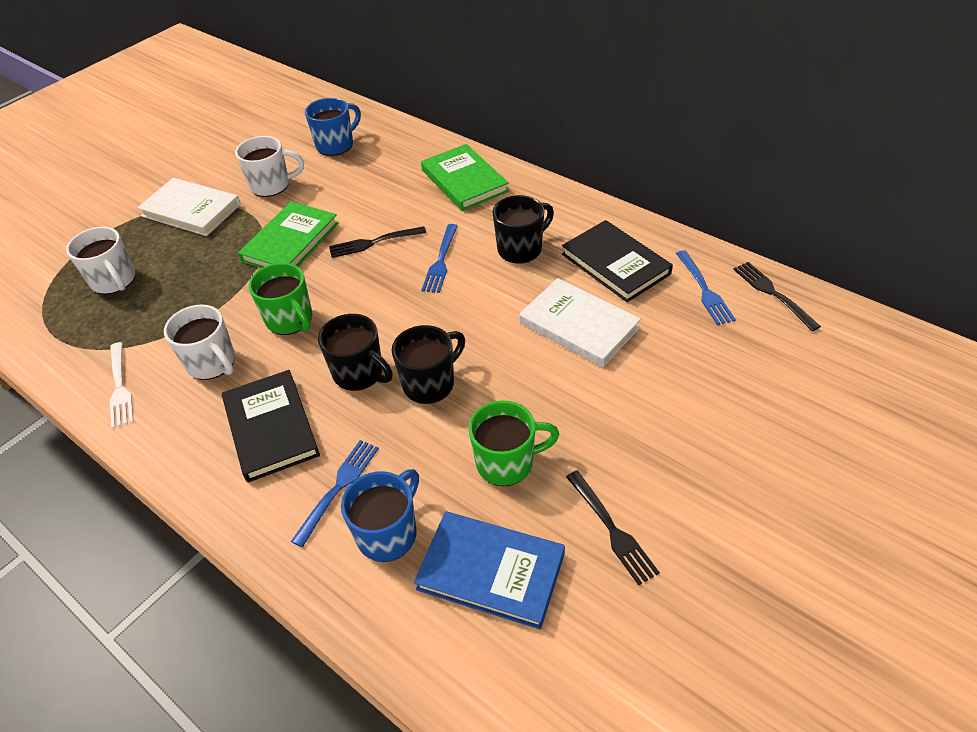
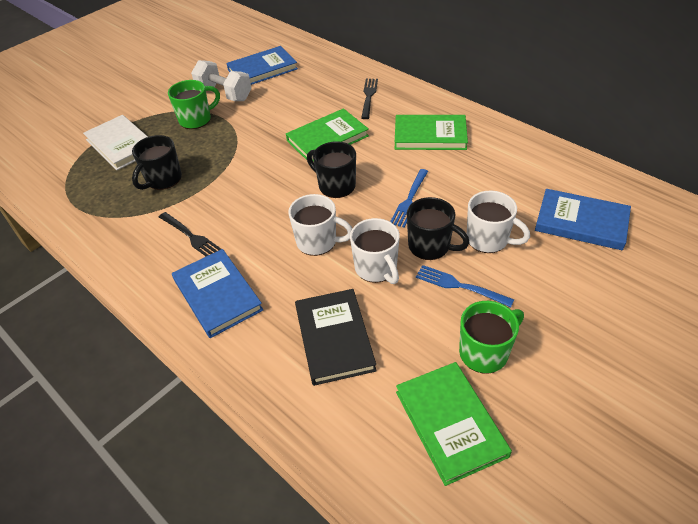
black book: 2 -> 1
black fork: 3 -> 2
blue book: 1 -> 3
blue fork: 3 -> 2
blue mug: 2 -> 0
green book: 2 -> 3
white book: 2 -> 1
white dumbbell: 0 -> 1
white fork: 1 -> 0

